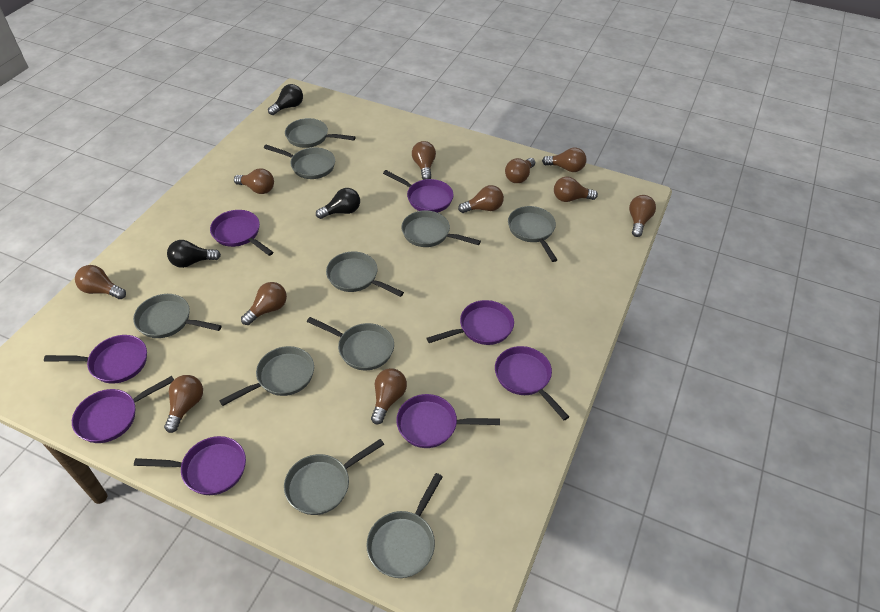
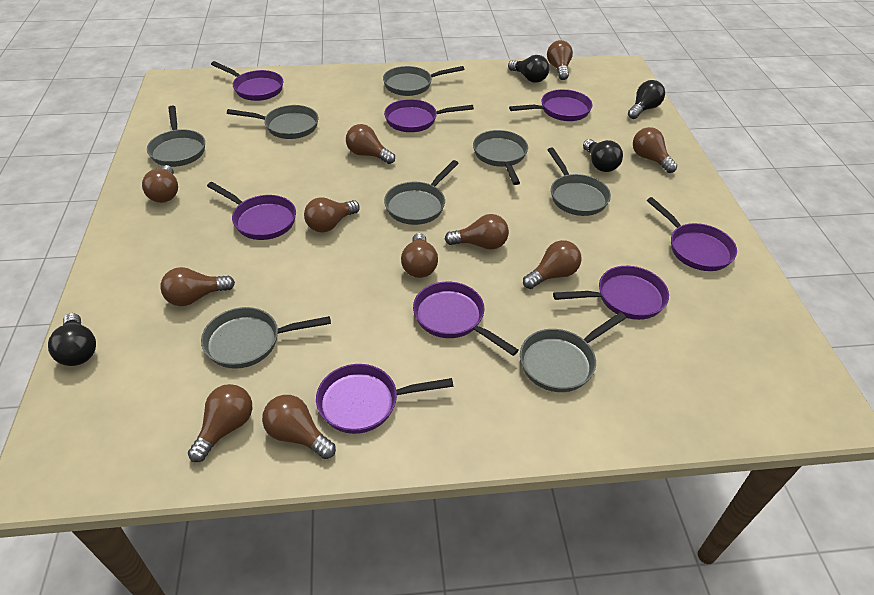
black light bulb: 3 -> 4
grey pan: 10 -> 8

